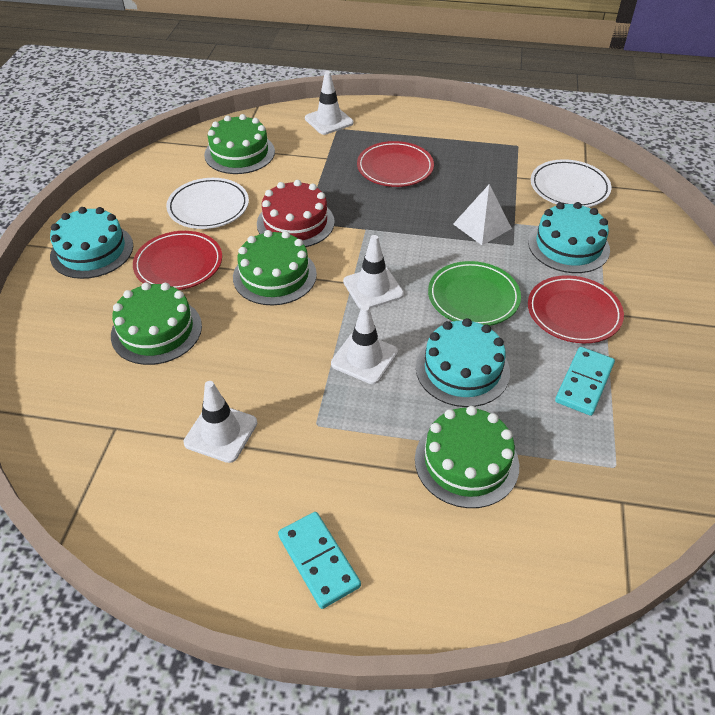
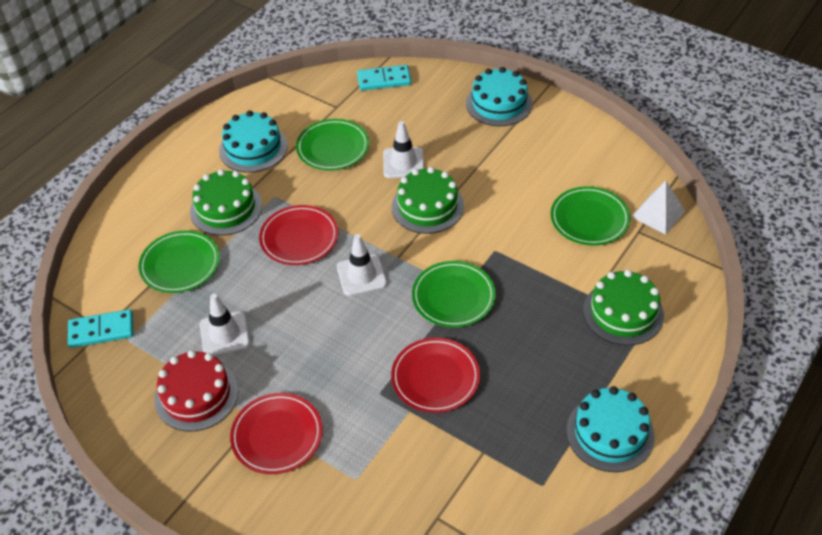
green cake: 4 -> 3
green plate: 1 -> 4
white plate: 2 -> 0
white traffic cone: 4 -> 3

